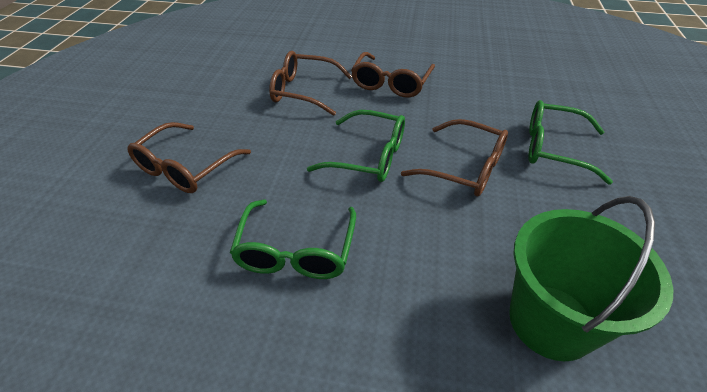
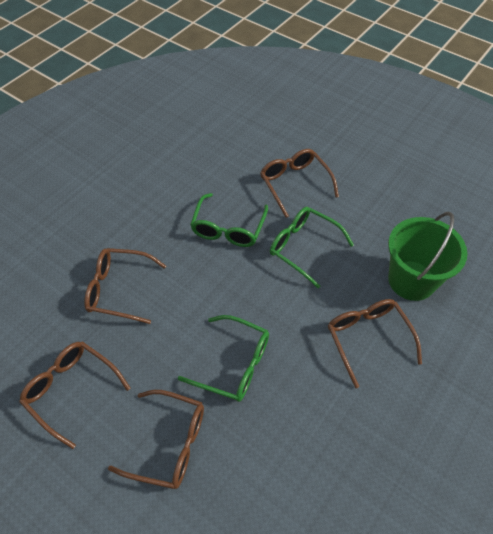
brown glasses: 4 -> 5

